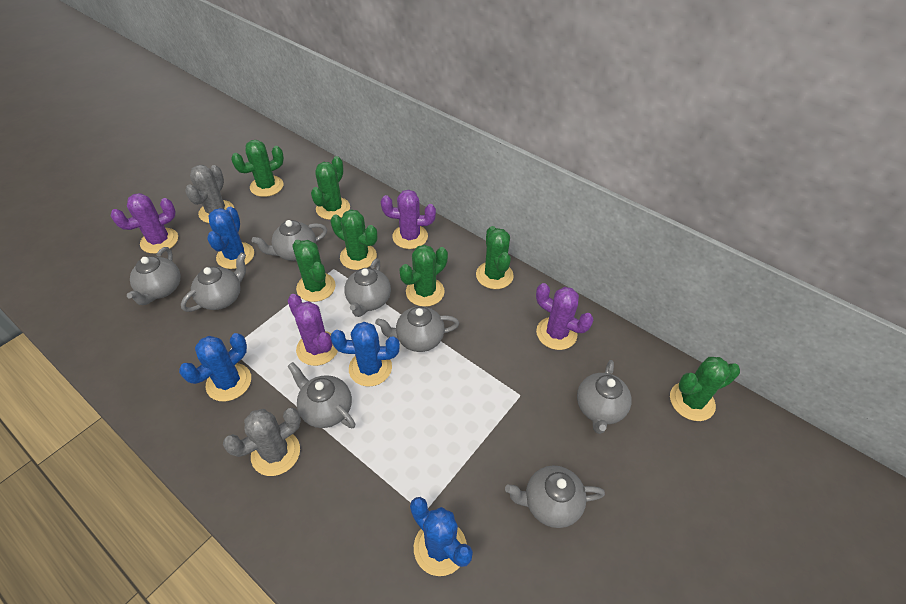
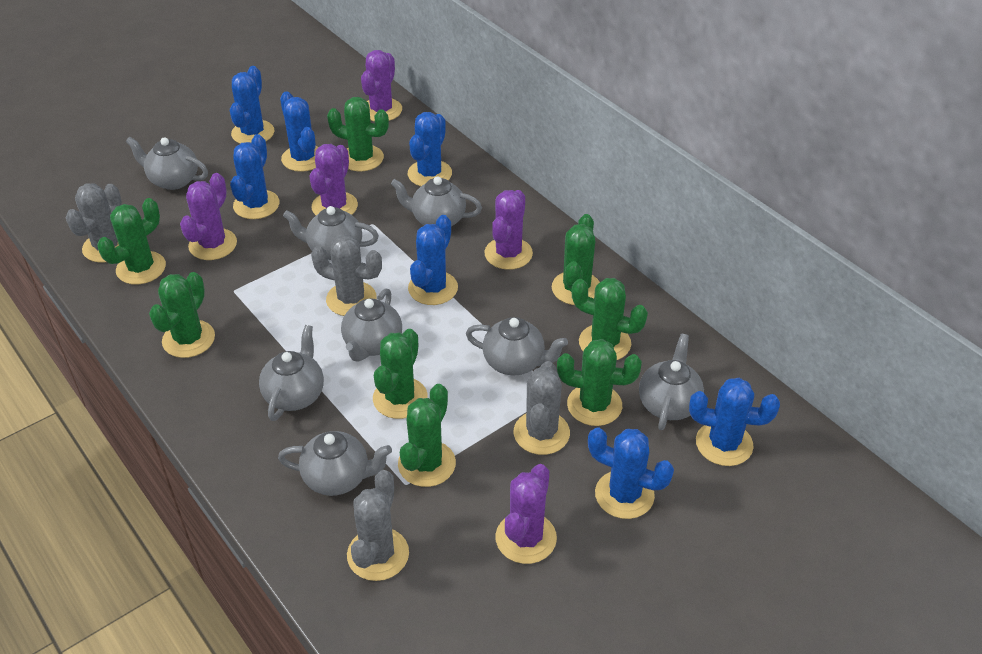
blue cactus: 4 -> 7
green cactus: 7 -> 8
grey cactus: 2 -> 4
purple cactus: 4 -> 5

